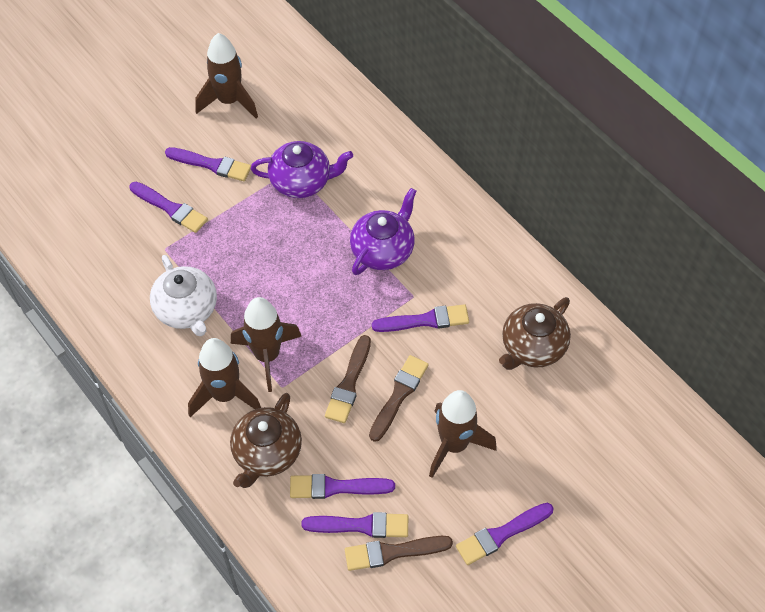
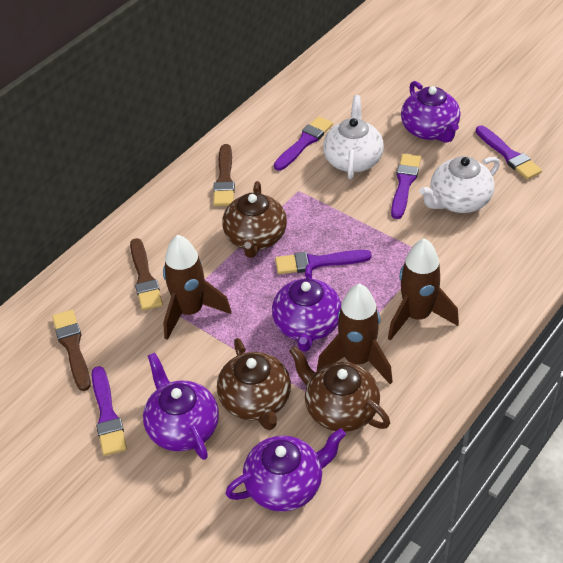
brown rocket: 4 -> 3
brown teapot: 2 -> 3
purple brush: 6 -> 5
purple teapot: 2 -> 4
white teapot: 1 -> 2

